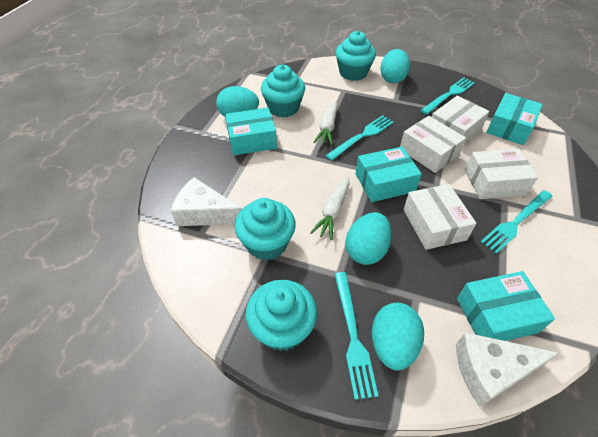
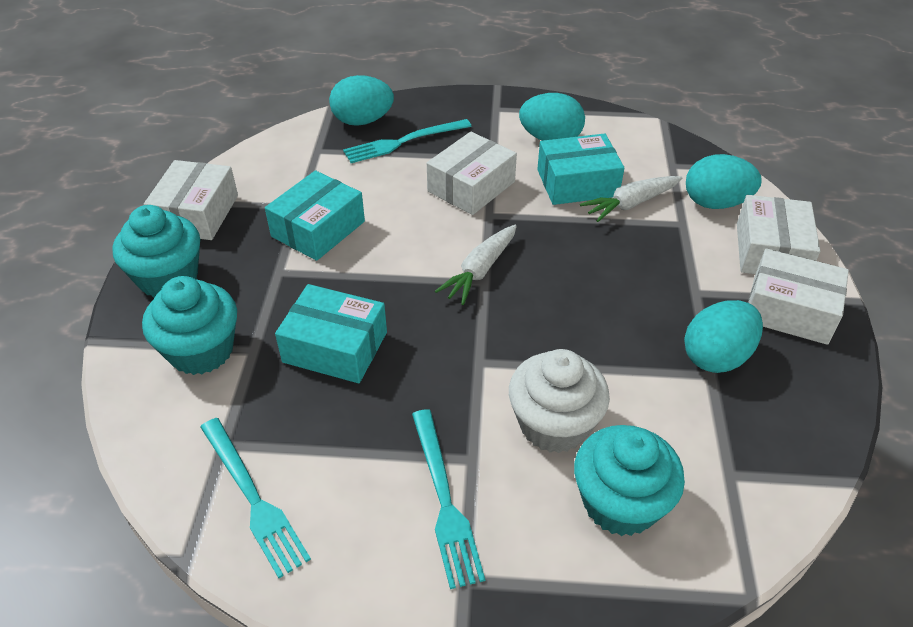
turquoise box: 4 -> 3
turquoise cupcake: 4 -> 3
turquoise fork: 4 -> 3
white cheese: 2 -> 0
white cupcake: 0 -> 1

